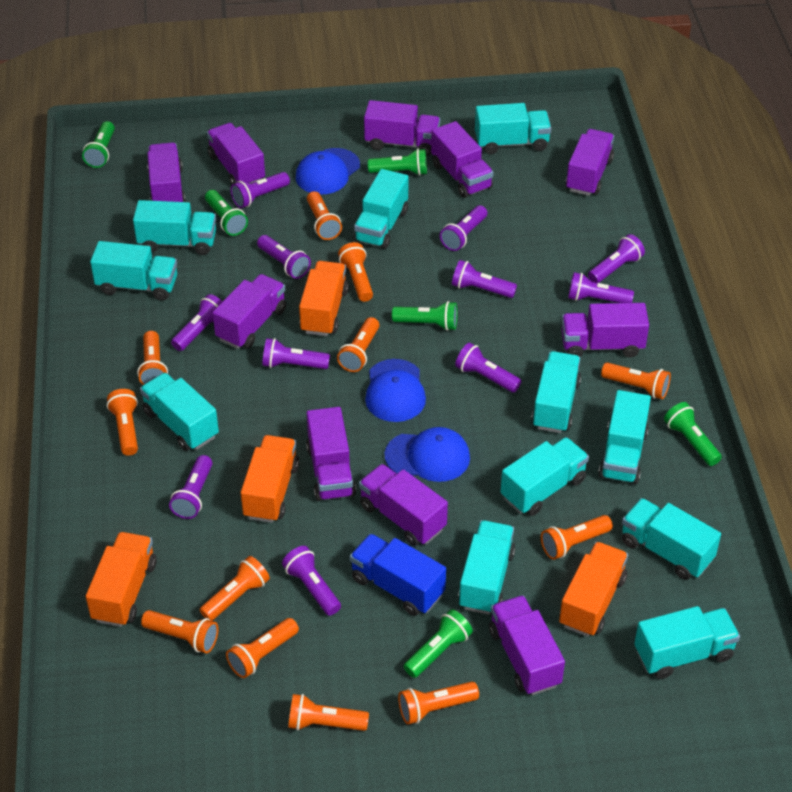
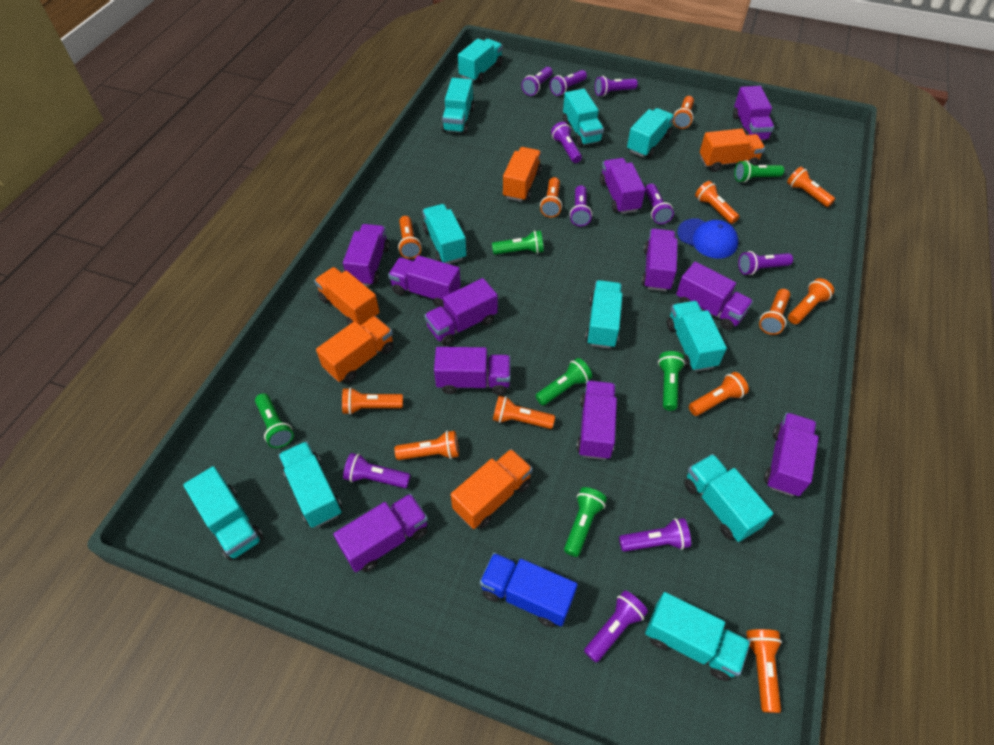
blue cap: 3 -> 1
orange truck: 4 -> 5
purple flashlight: 11 -> 10
purple truck: 10 -> 11

